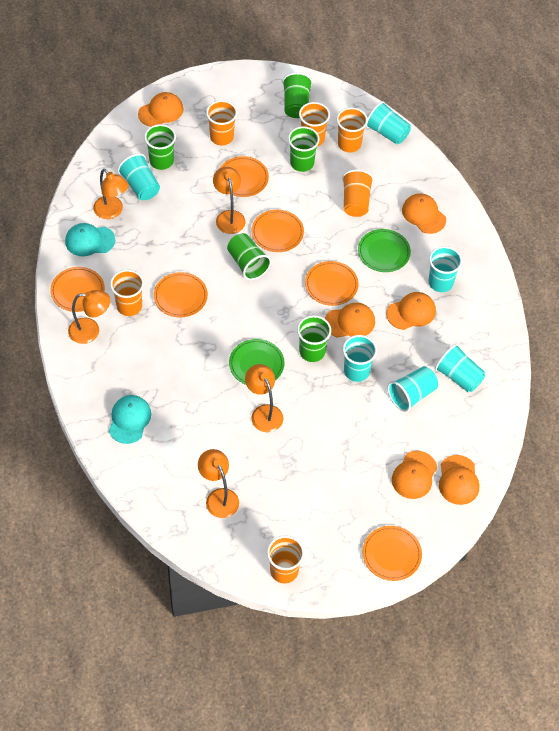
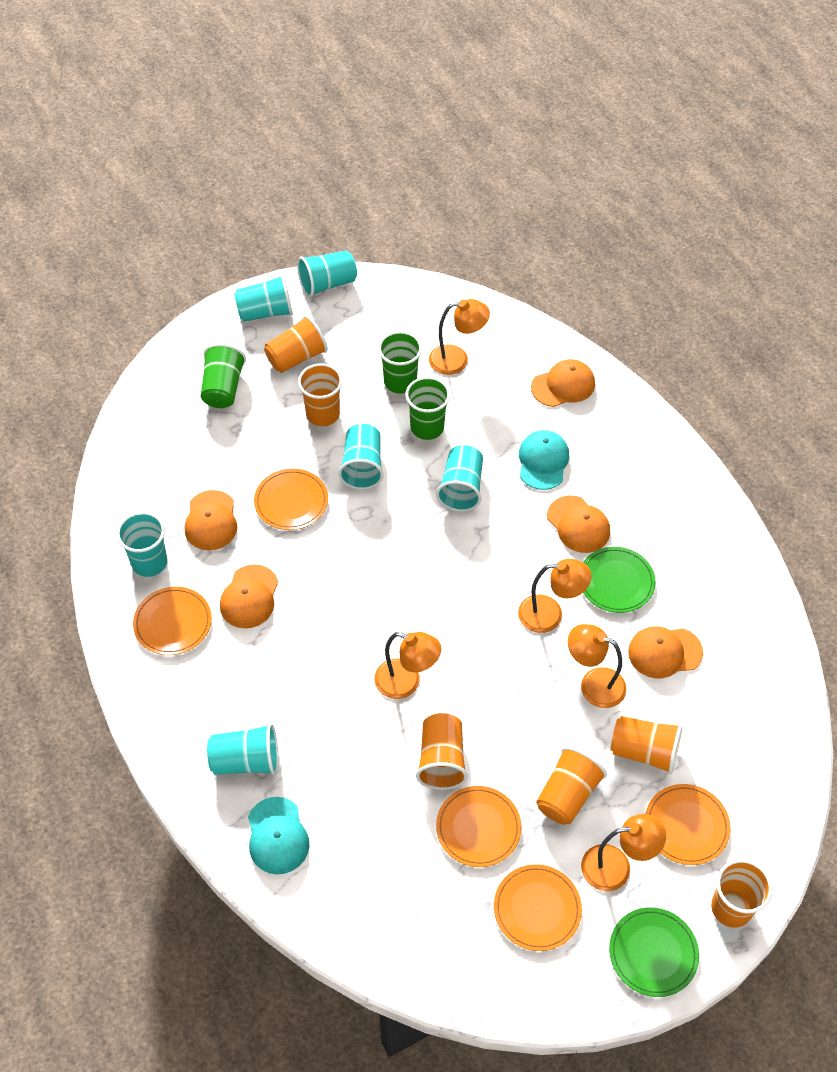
green cup: 5 -> 3
orange cap: 6 -> 5
orange plate: 6 -> 5

